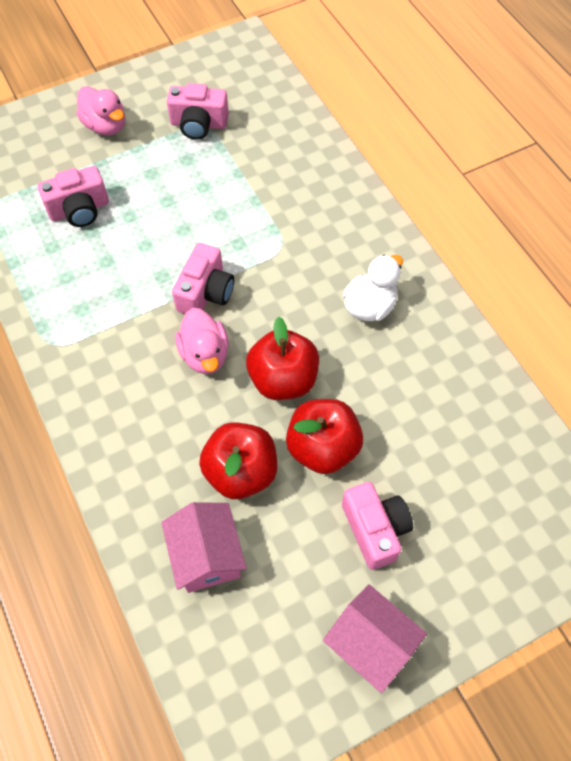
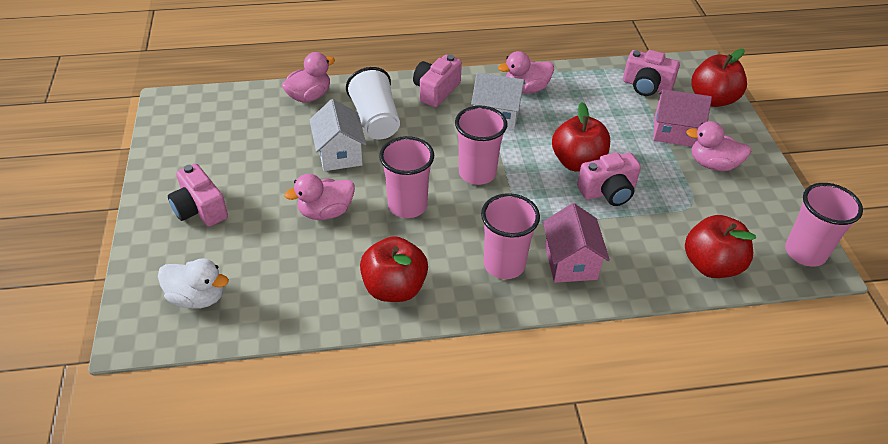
pink cup: 0 -> 4
pink duck: 2 -> 4
red apple: 3 -> 4
white cup: 0 -> 1
white house: 0 -> 2

